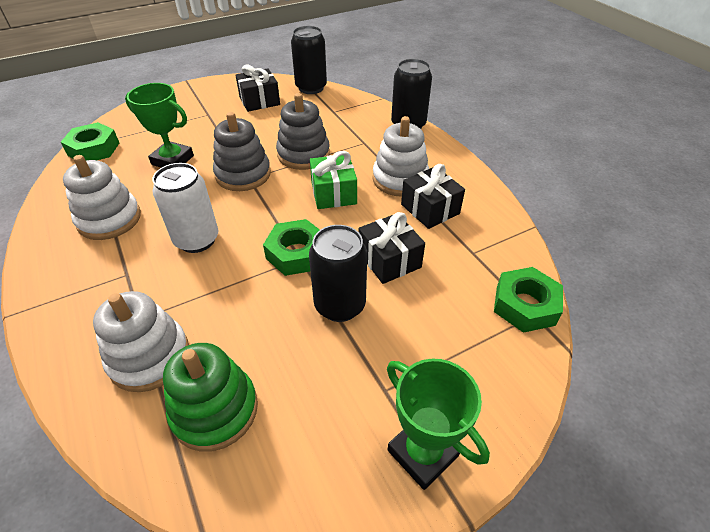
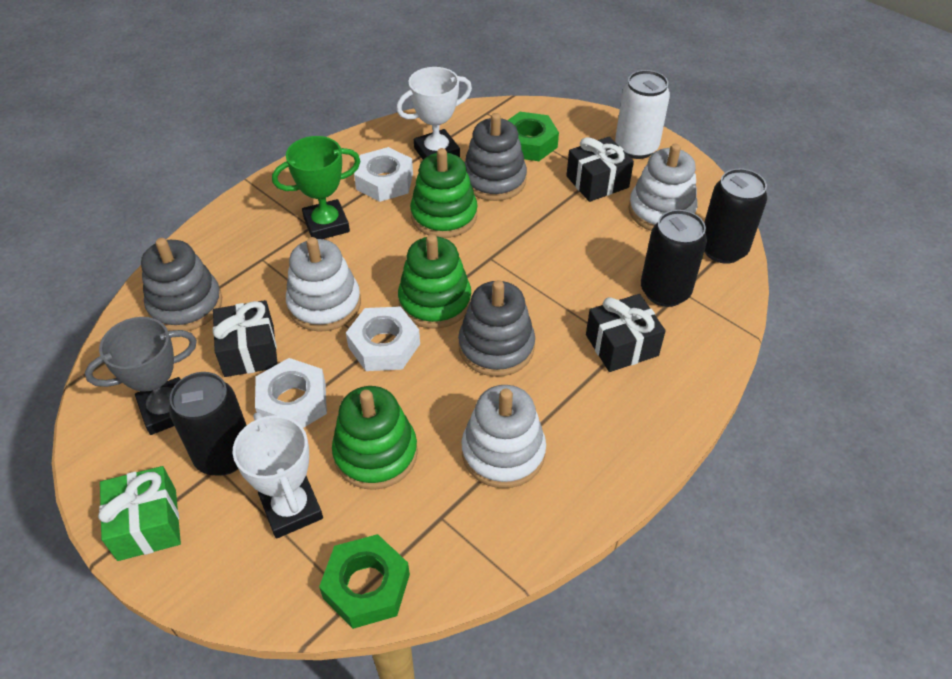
green nut: 3 -> 2
green stacking toy: 1 -> 3
green trophy: 2 -> 1
grey stacking toy: 2 -> 3
grey trophy: 0 -> 1
white nut: 0 -> 3
white trophy: 0 -> 2

